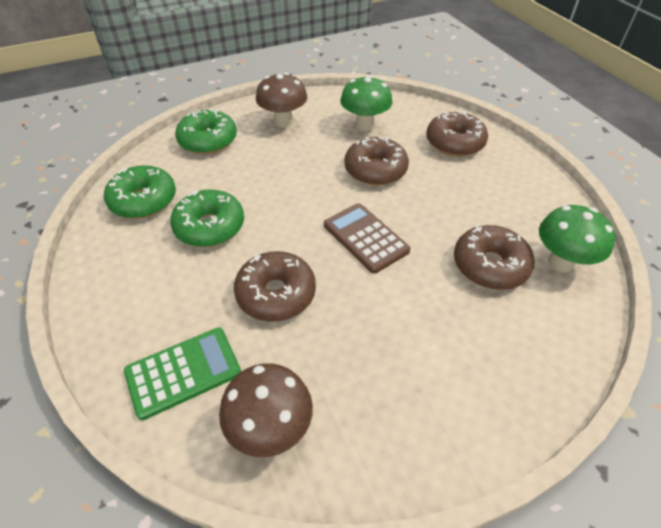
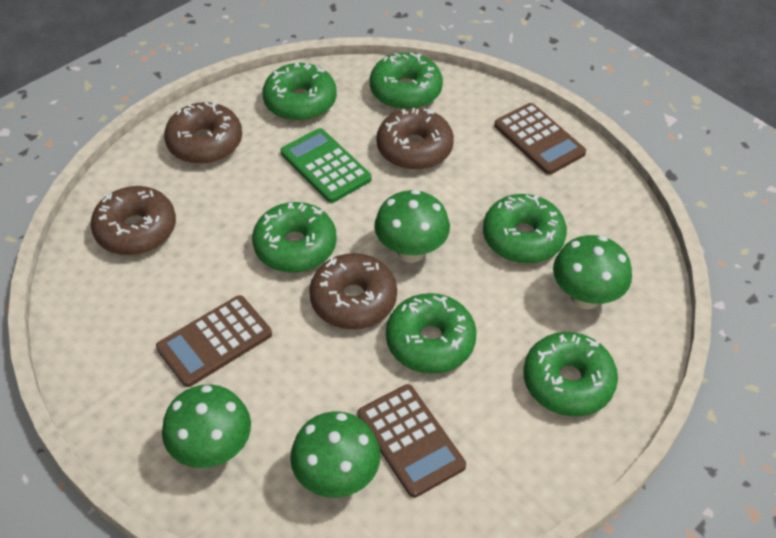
brown calculator: 1 -> 3
brown mushroom: 2 -> 0
green donut: 3 -> 6
green mushroom: 2 -> 4

